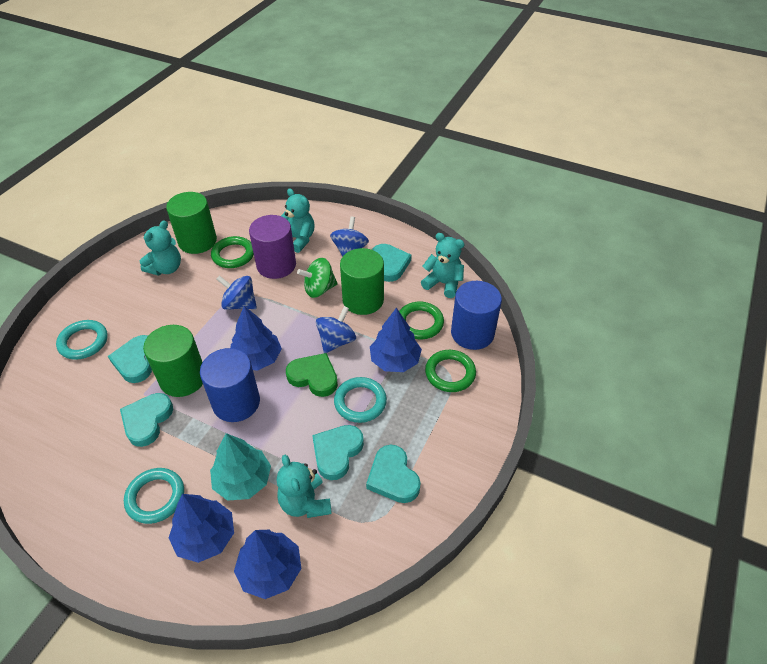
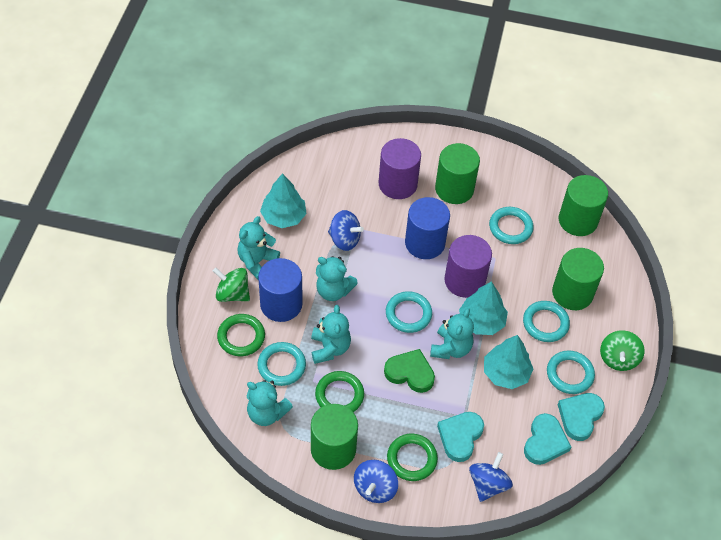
blue tree: 4 -> 0
green cylinder: 3 -> 4
green spinning top: 1 -> 2
purple cylinder: 1 -> 2
turquoise heart: 5 -> 3
turquoise ring: 3 -> 5
turquoise teddy bear: 4 -> 5
turquoise tree: 1 -> 3

